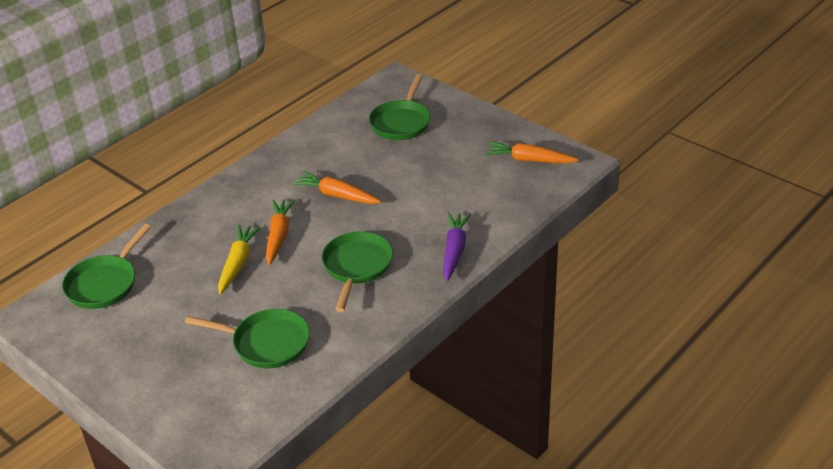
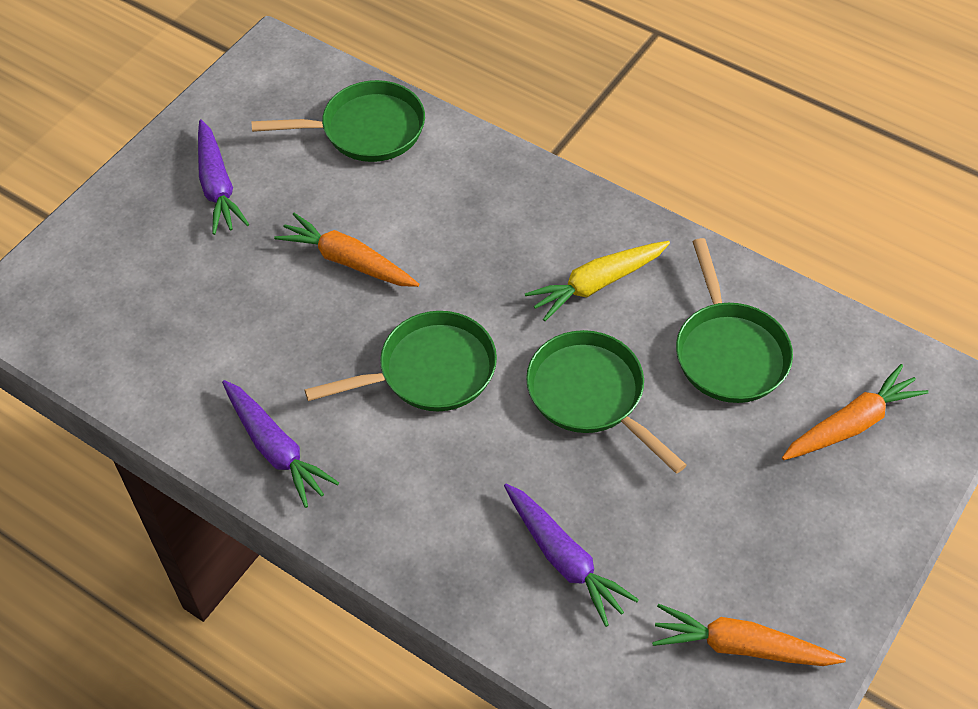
purple carrot: 1 -> 3

